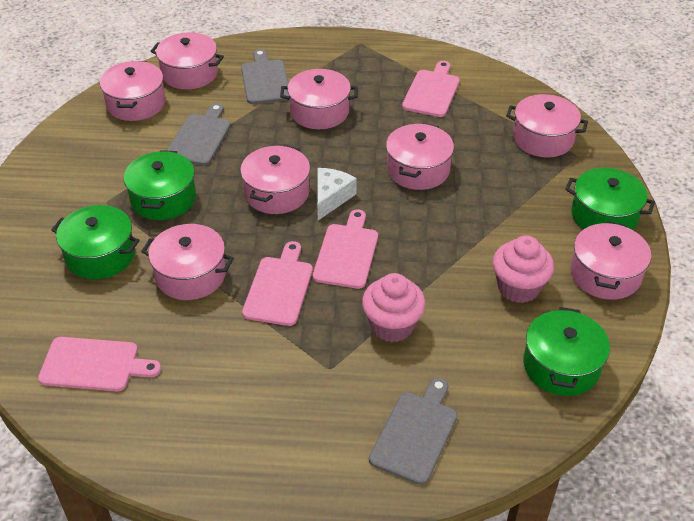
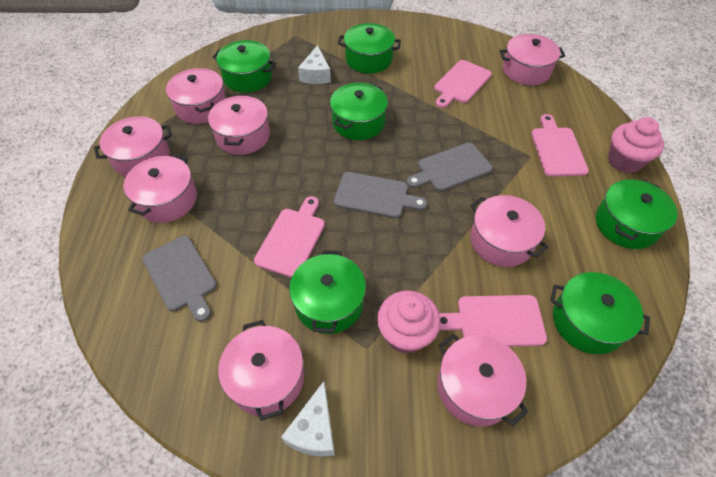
green pot: 4 -> 6
white cheese: 1 -> 2

